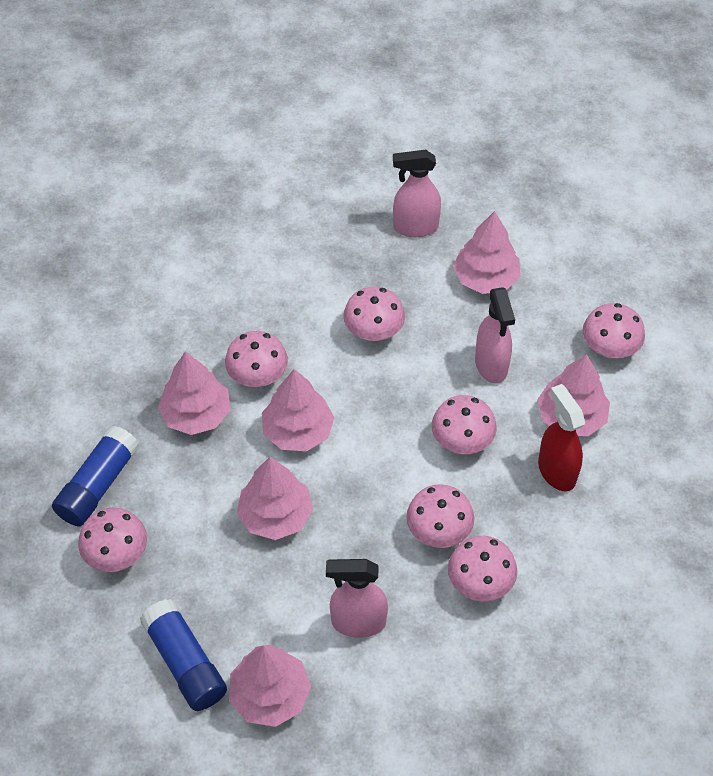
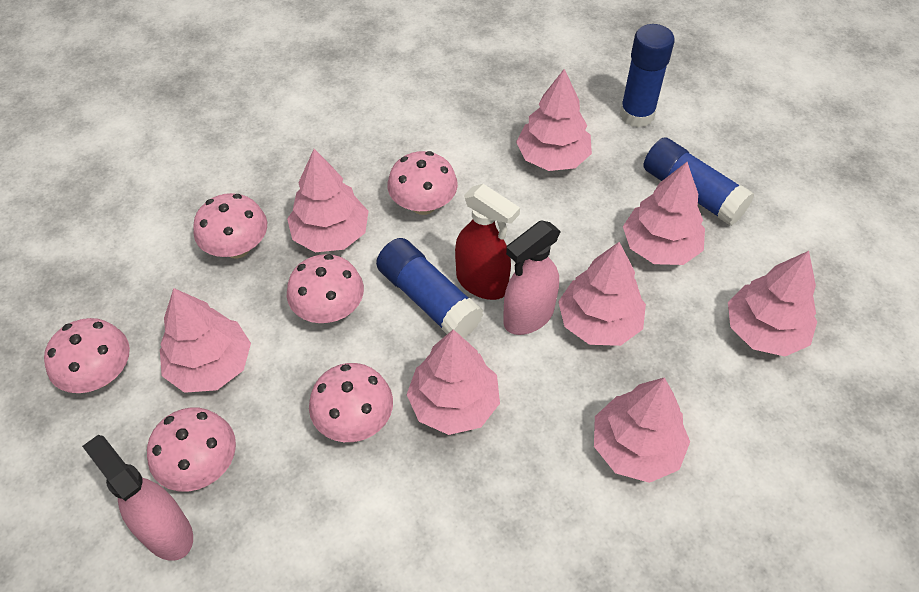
blue glue stick: 2 -> 3
pink mushroom: 7 -> 6
pink spray bottle: 3 -> 2
pink tree: 6 -> 8

